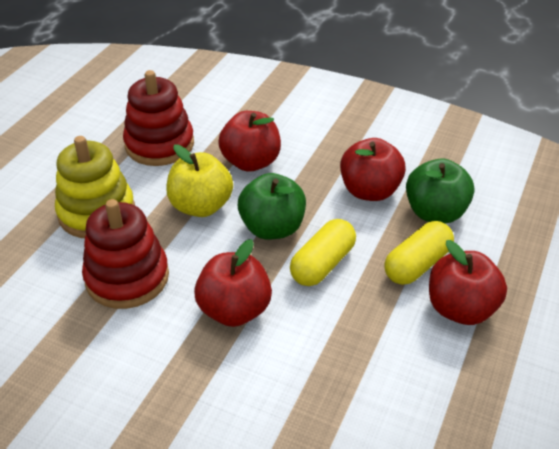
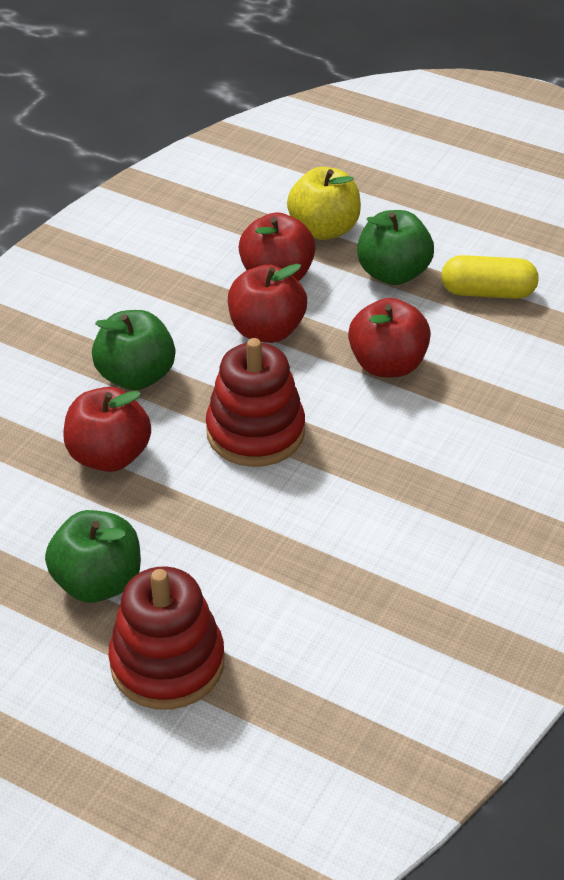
green apple: 2 -> 3
yellow capsule: 2 -> 1
yellow stacking toy: 1 -> 0

